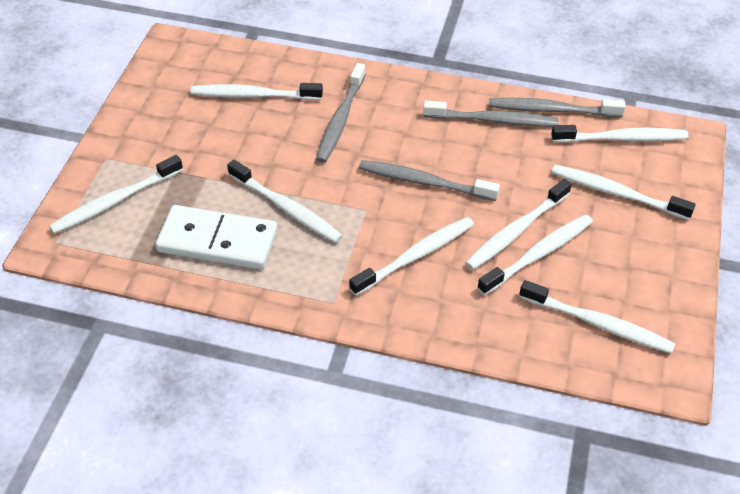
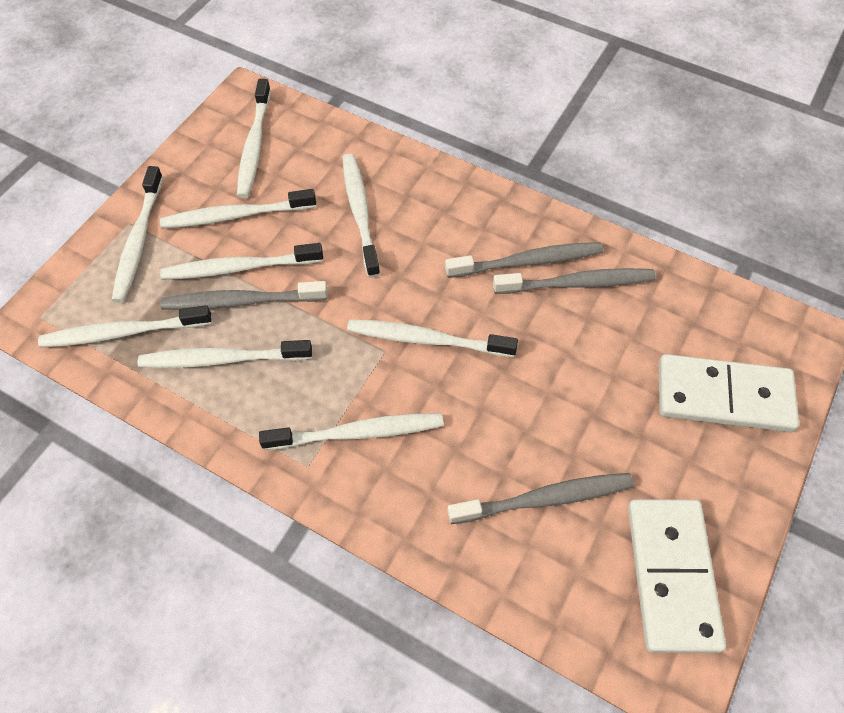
white domino: 1 -> 2

